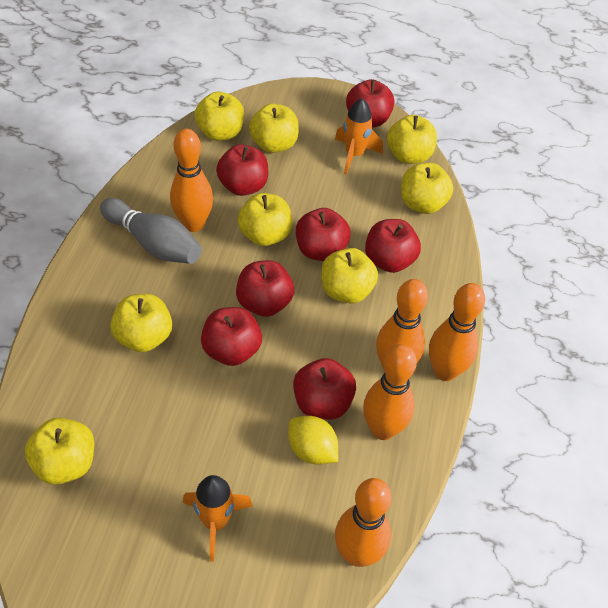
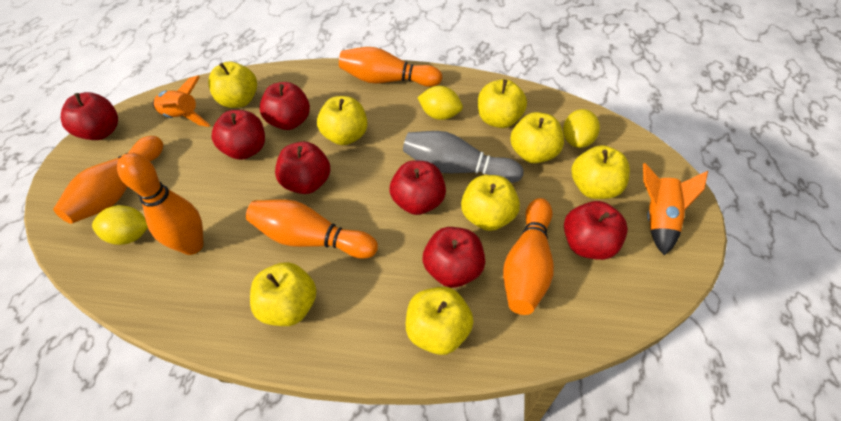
yellow lemon: 1 -> 3

